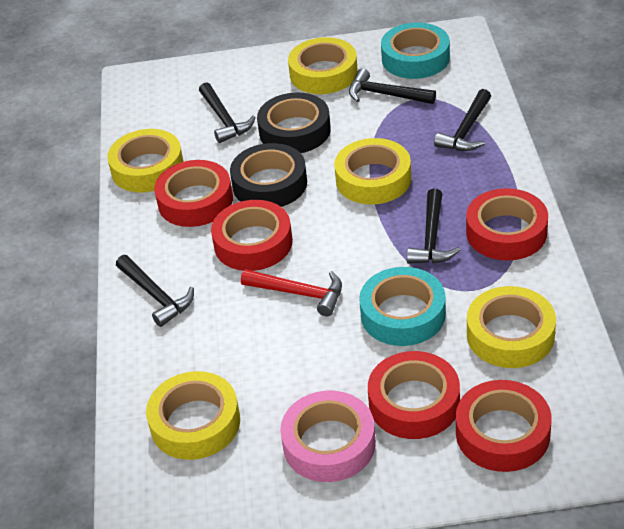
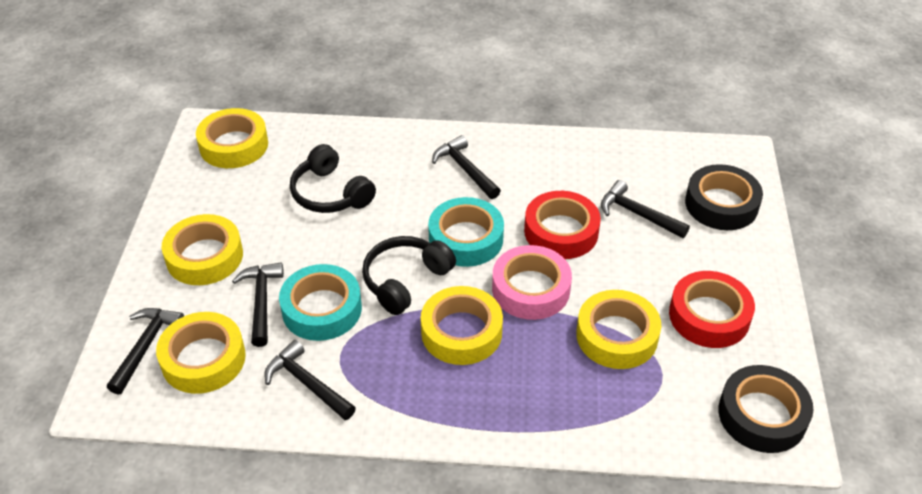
black headphones: 0 -> 2
red hammer: 1 -> 0
red tape: 5 -> 2

